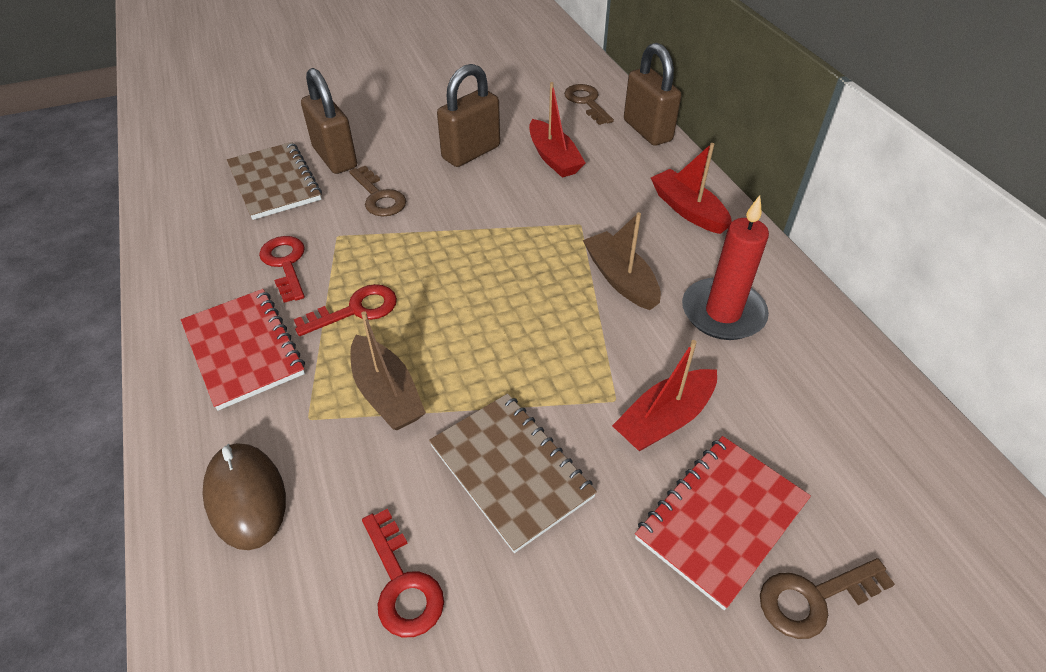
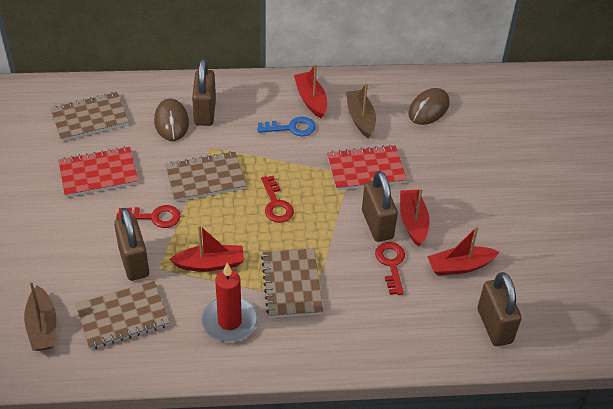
blue key: 0 -> 1
brown key: 3 -> 0
brown mouse: 1 -> 2
brown notebook: 2 -> 4
brown padlock: 3 -> 4
red boat: 3 -> 4

